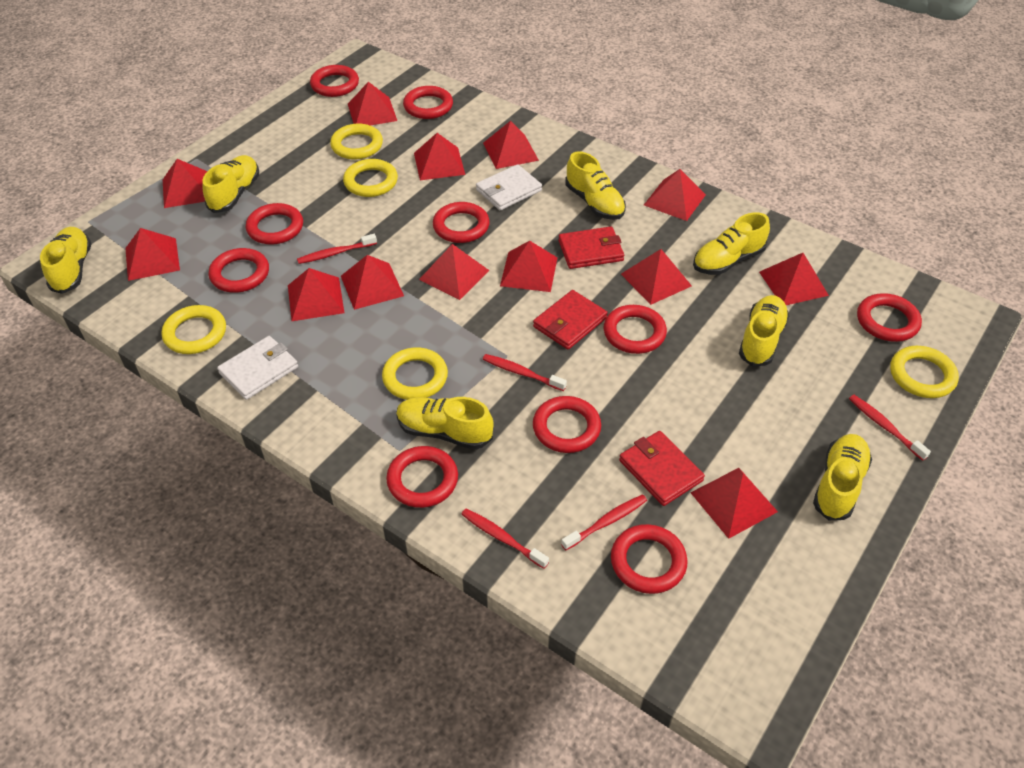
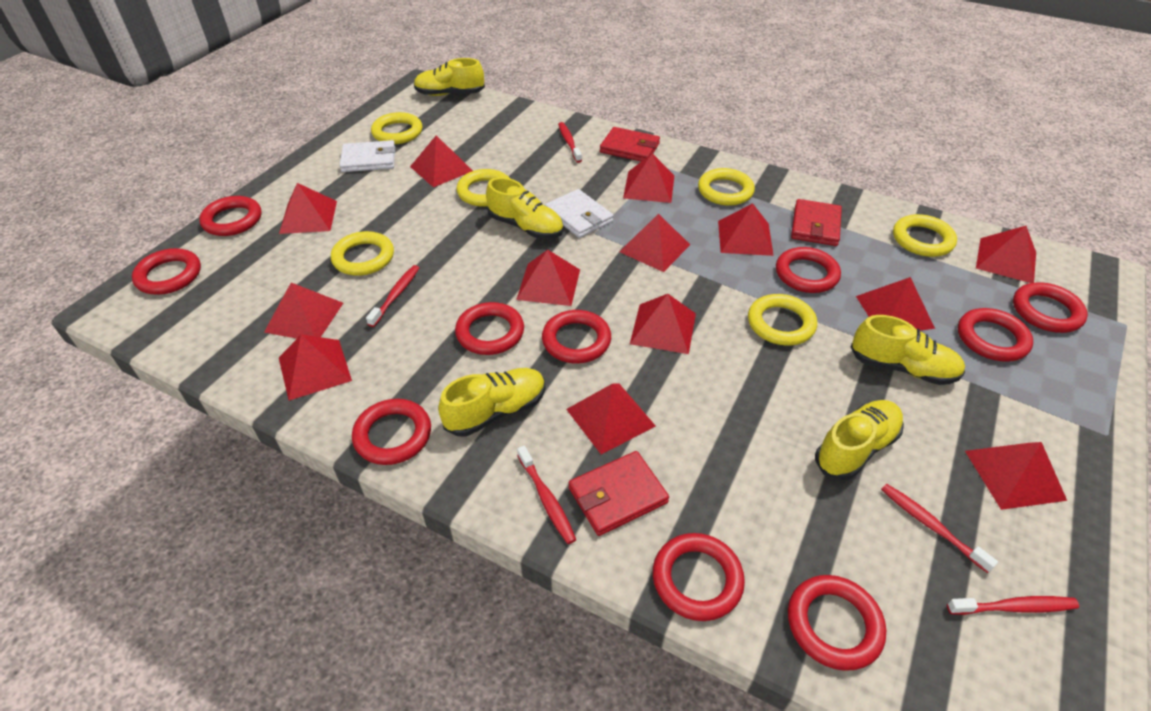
yellow ring: 5 -> 6
yellow shoe: 7 -> 5

